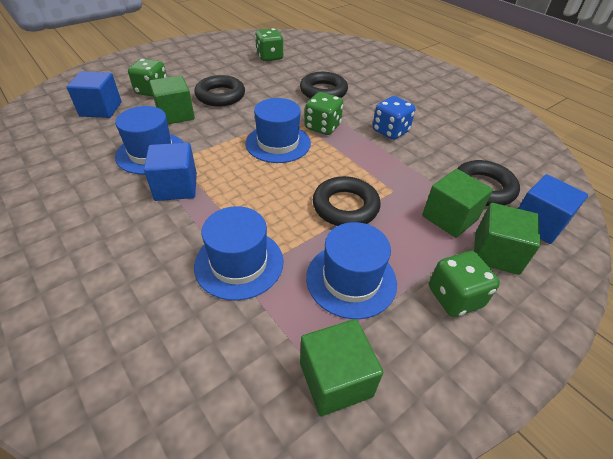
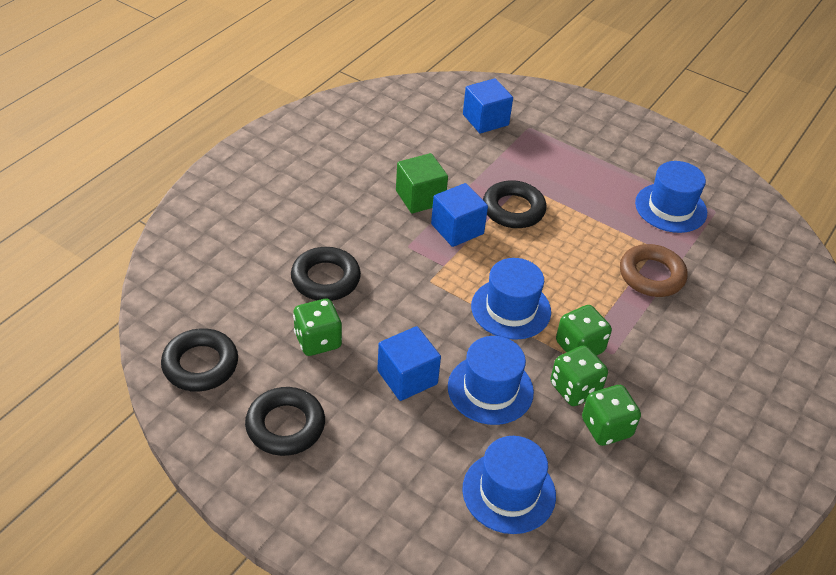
blue dice: 1 -> 0
brown ring: 0 -> 1
green cube: 4 -> 1

